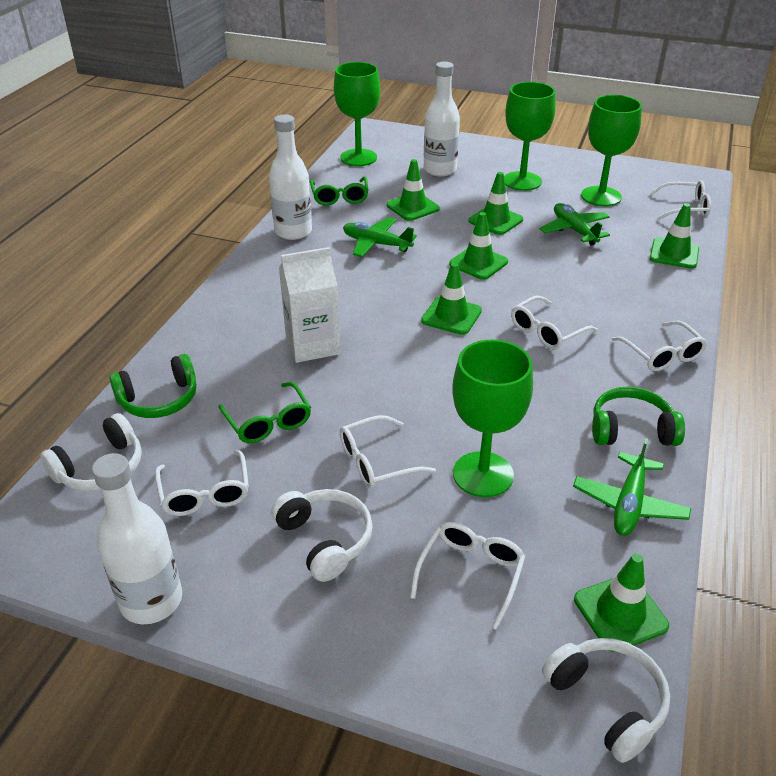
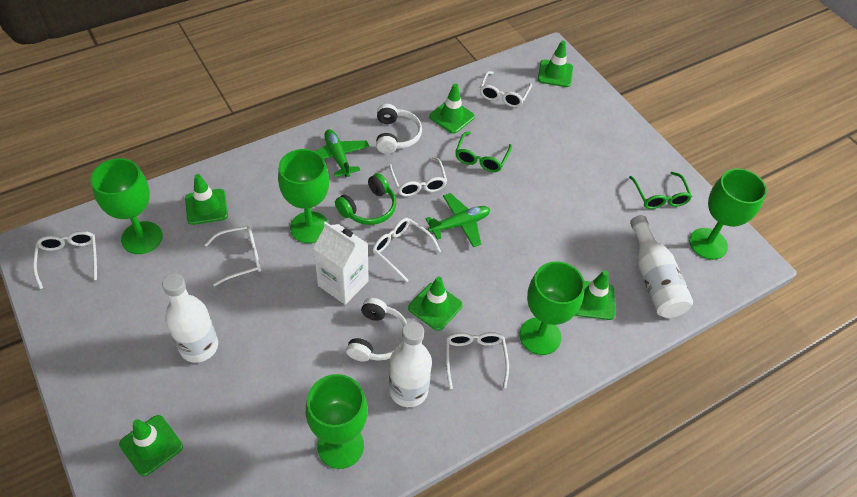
green goblet: 4 -> 5
green headphones: 2 -> 1
green plane: 3 -> 2
white headphones: 3 -> 2

